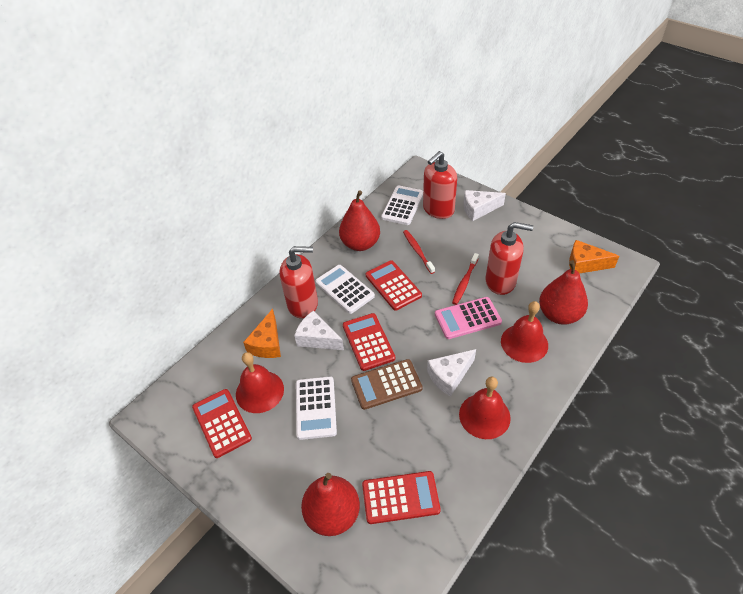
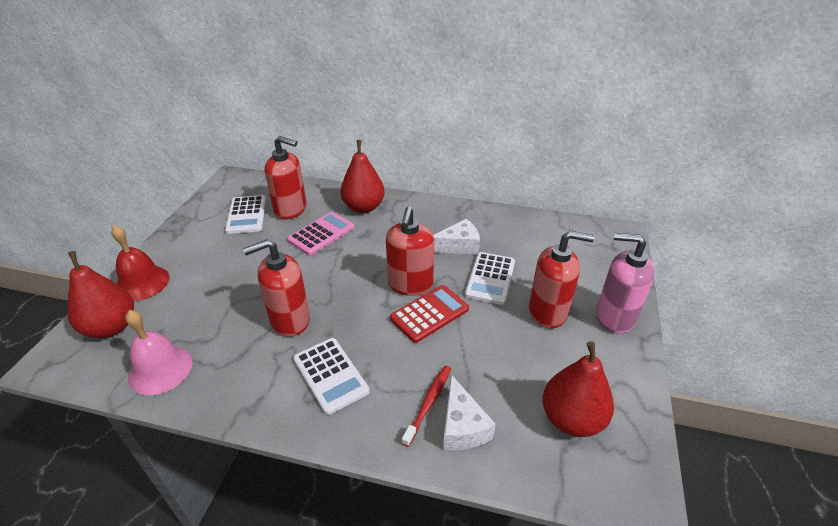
brown calculator: 1 -> 0
orange cheese: 2 -> 0
pink bell: 0 -> 1
pink soap dispenser: 0 -> 1
red bell: 3 -> 1
red calculator: 4 -> 1
red soap dispenser: 3 -> 4
red toothbrush: 2 -> 1
white cheese: 3 -> 2

